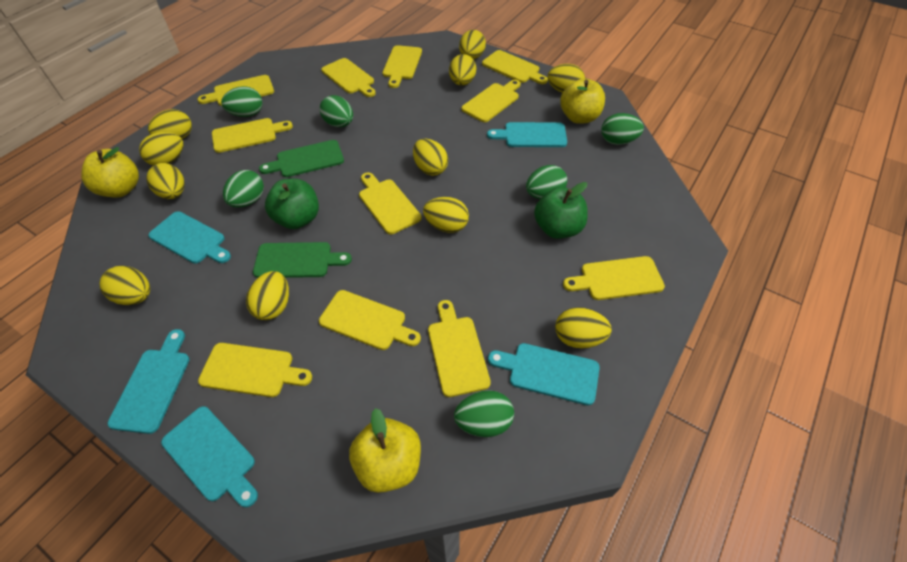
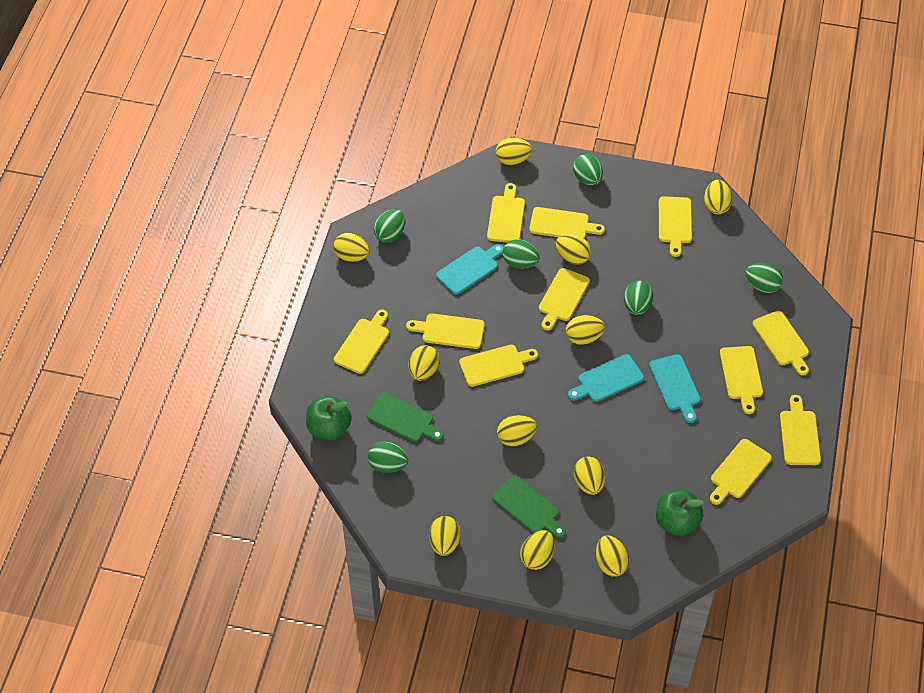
turquoise cutting board: 5 -> 3
yellow apple: 3 -> 0

